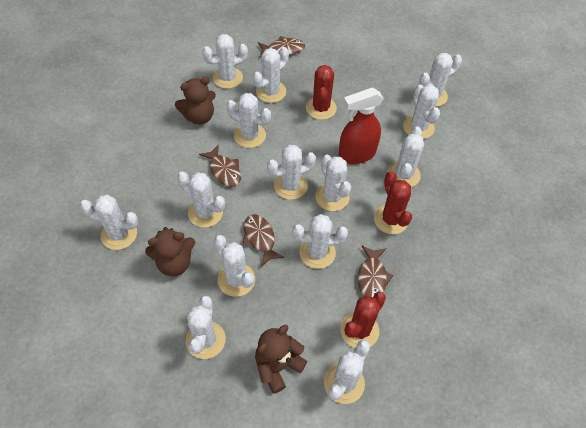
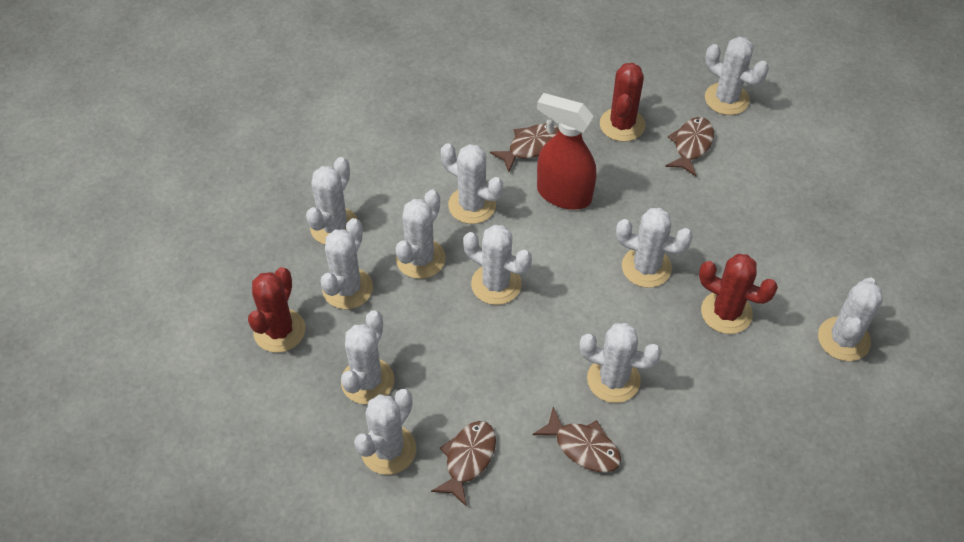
brown teddy bear: 3 -> 0
white cactus: 14 -> 11

